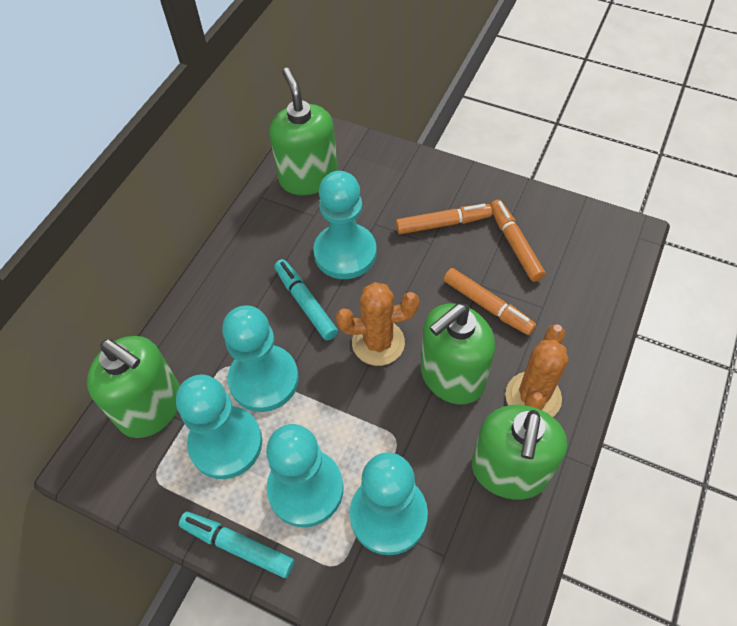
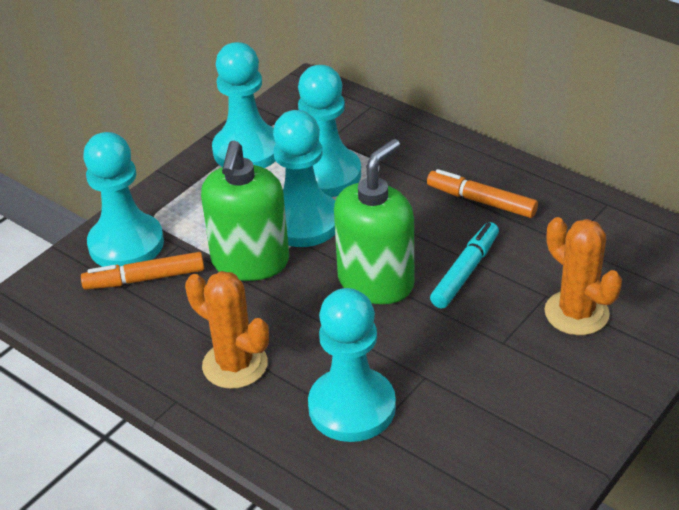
green soap dispenser: 4 -> 2
orange marker: 3 -> 2
turquoise marker: 2 -> 1

